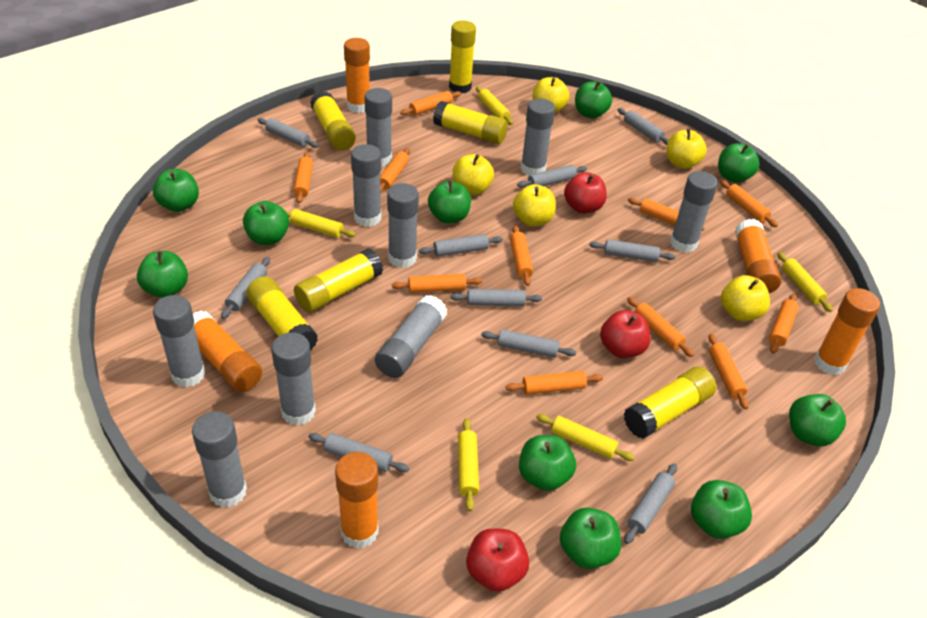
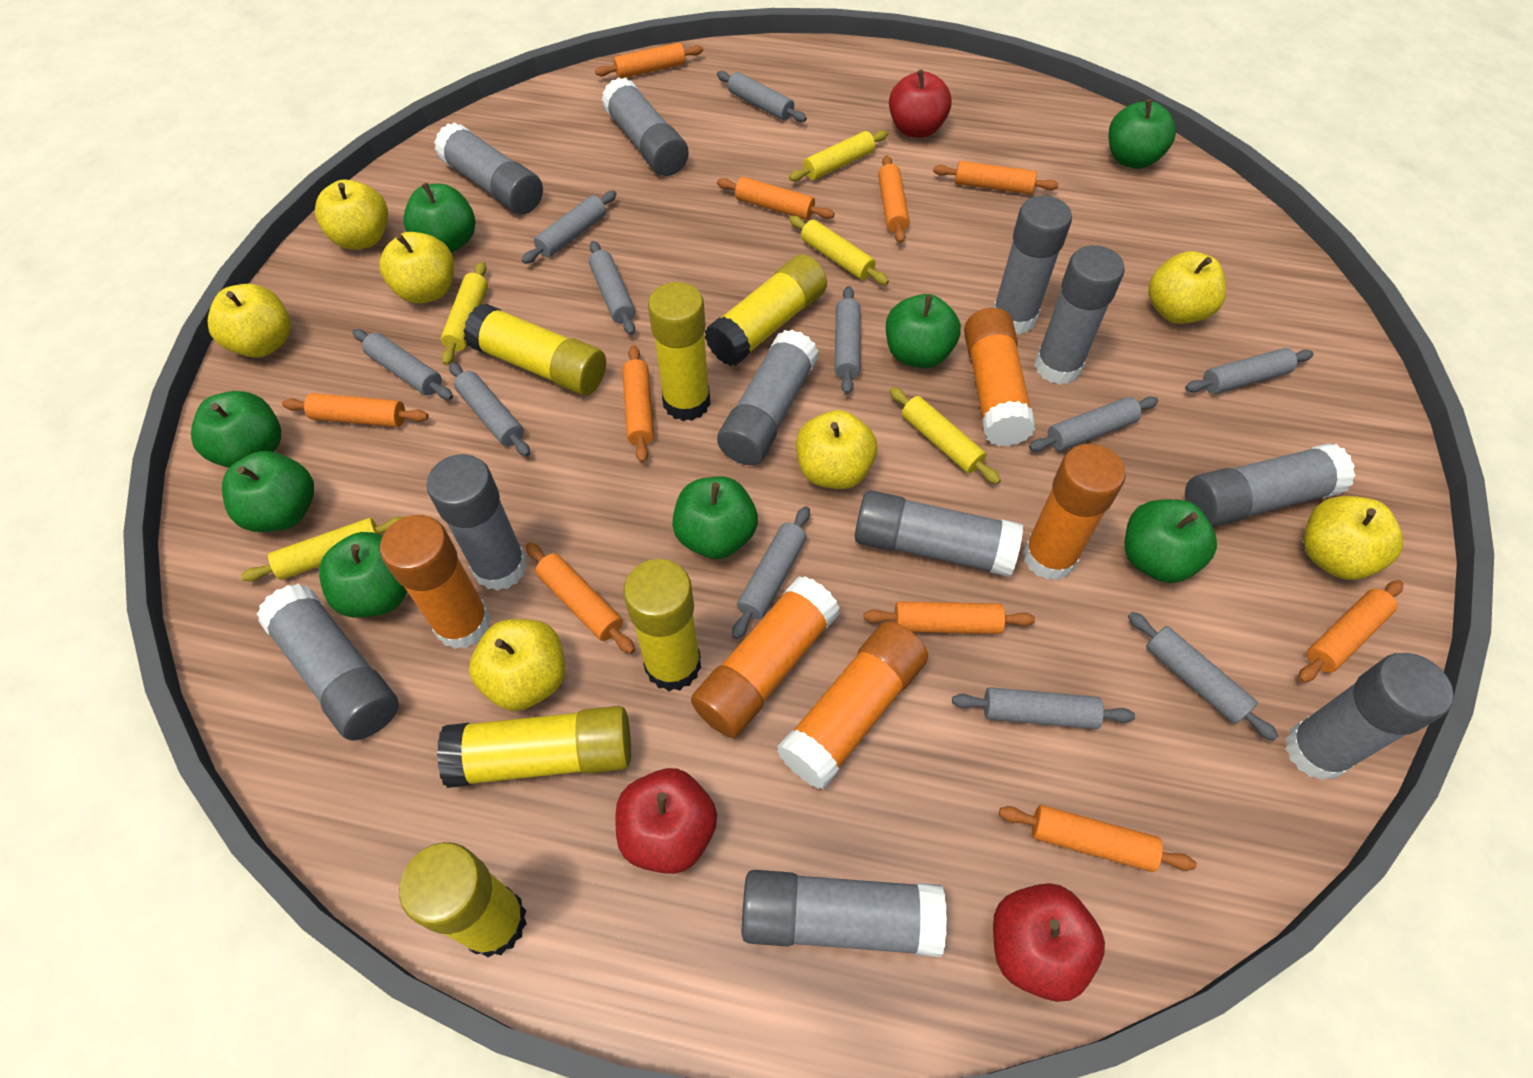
green apple: 10 -> 8
grey glue stick: 9 -> 11
grey rolling pin: 10 -> 11
orange rolling pin: 11 -> 10
yellow apple: 5 -> 7

